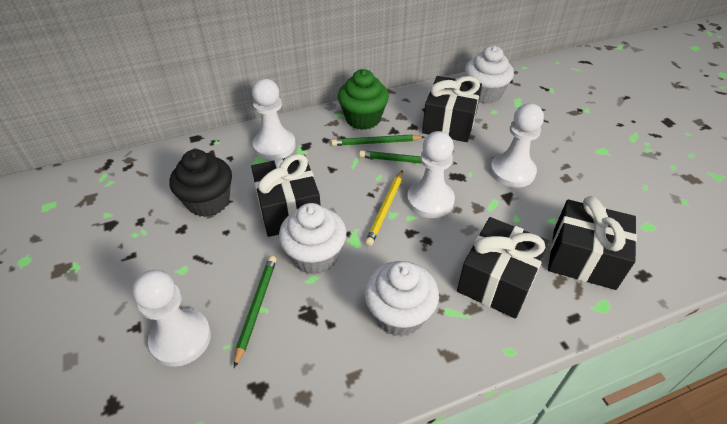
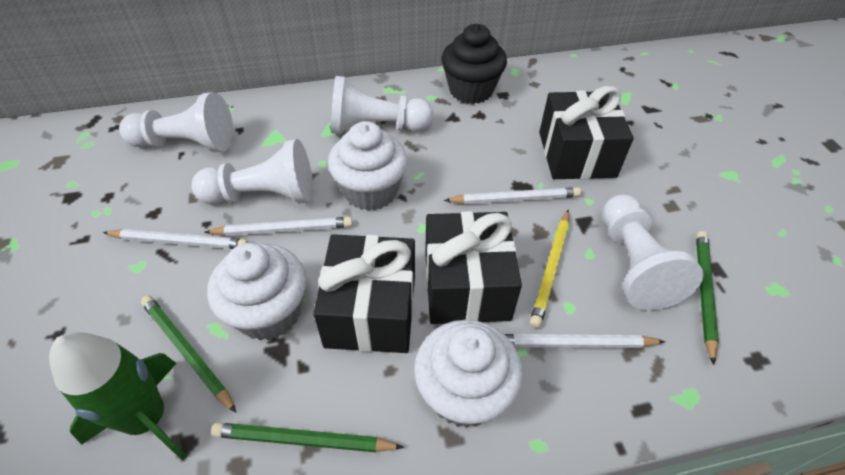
black gift: 4 -> 3
green cupcake: 1 -> 0
green rocket: 0 -> 1
white pencil: 0 -> 4

